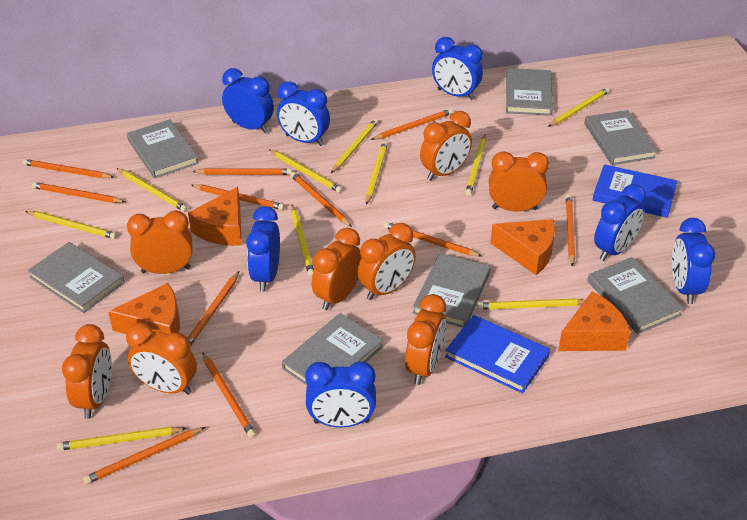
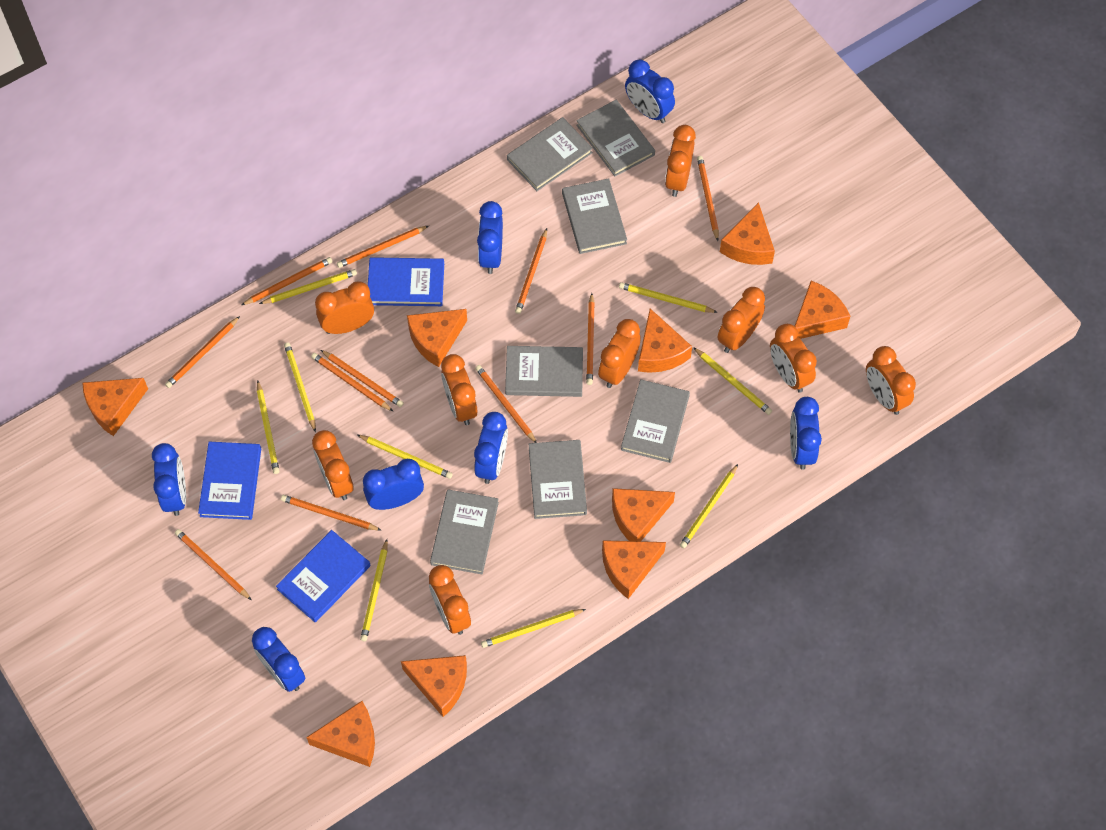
blue book: 2 -> 3
orange cheese: 4 -> 9
orange clock: 8 -> 9
yellow pencil: 10 -> 9

